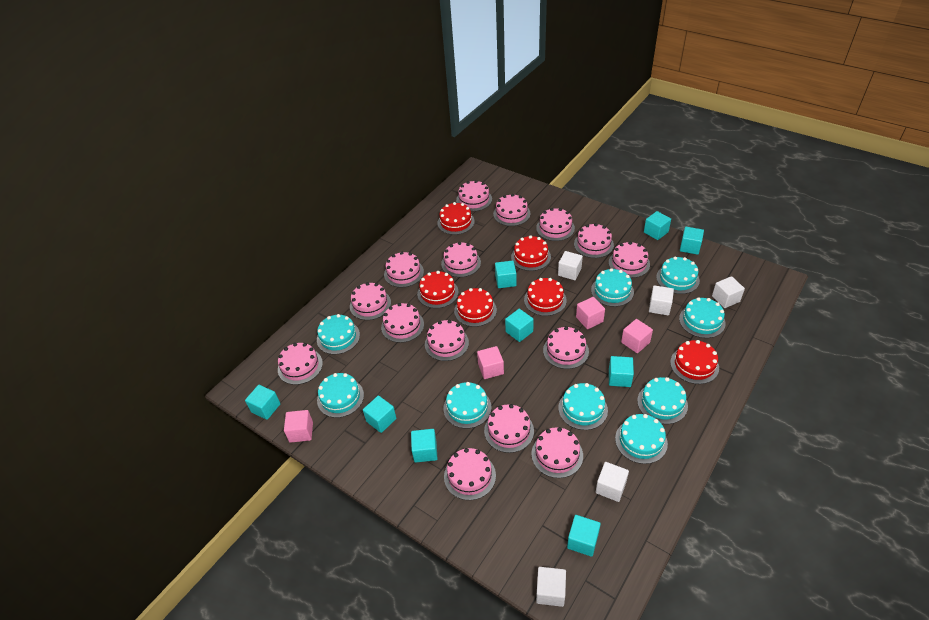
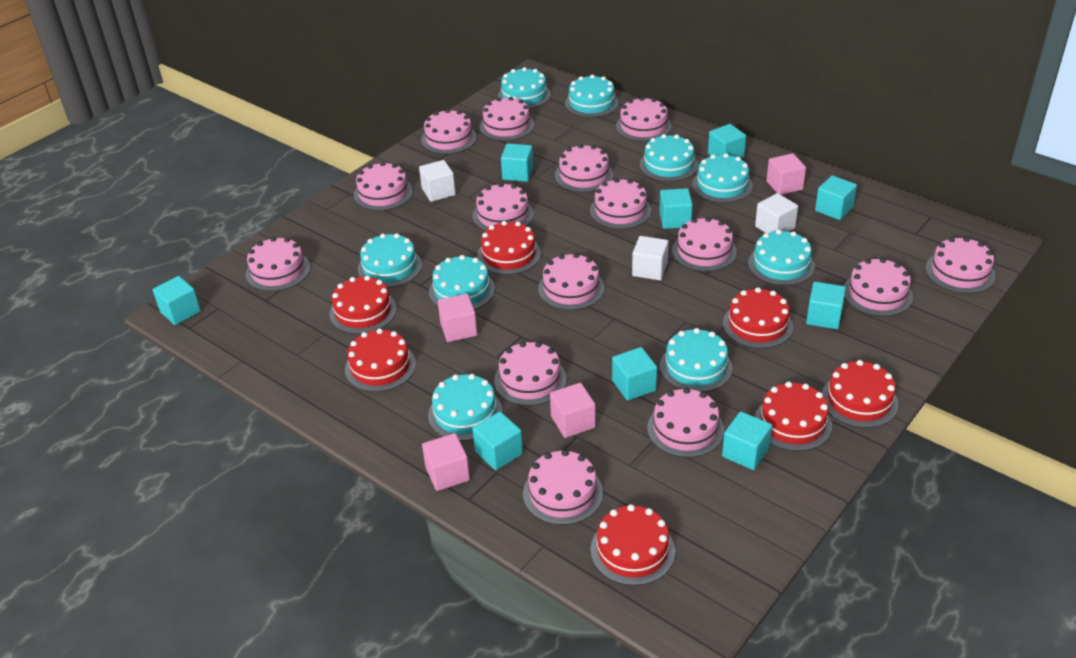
red cake: 6 -> 7
white cube: 5 -> 3

